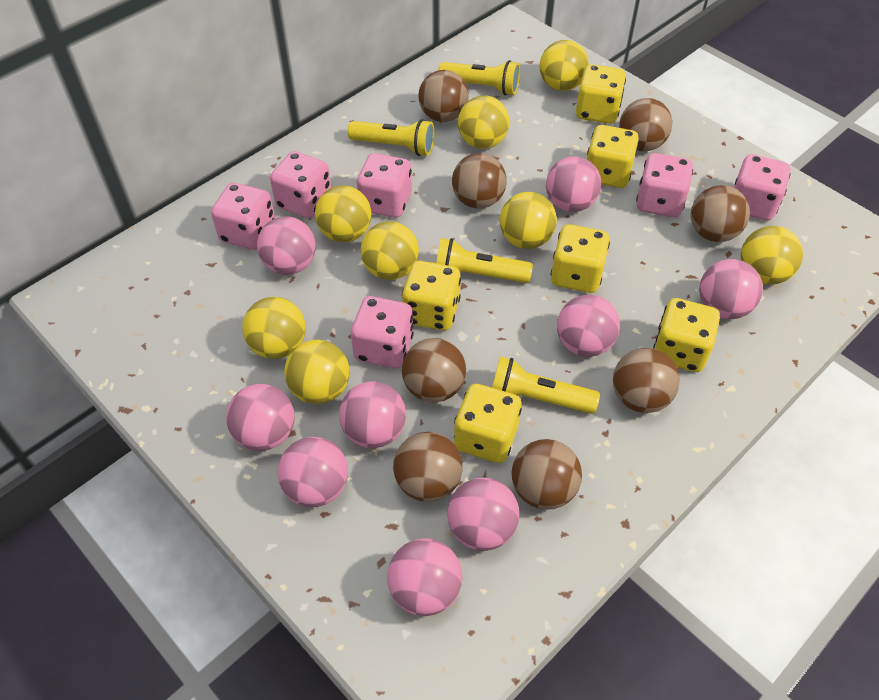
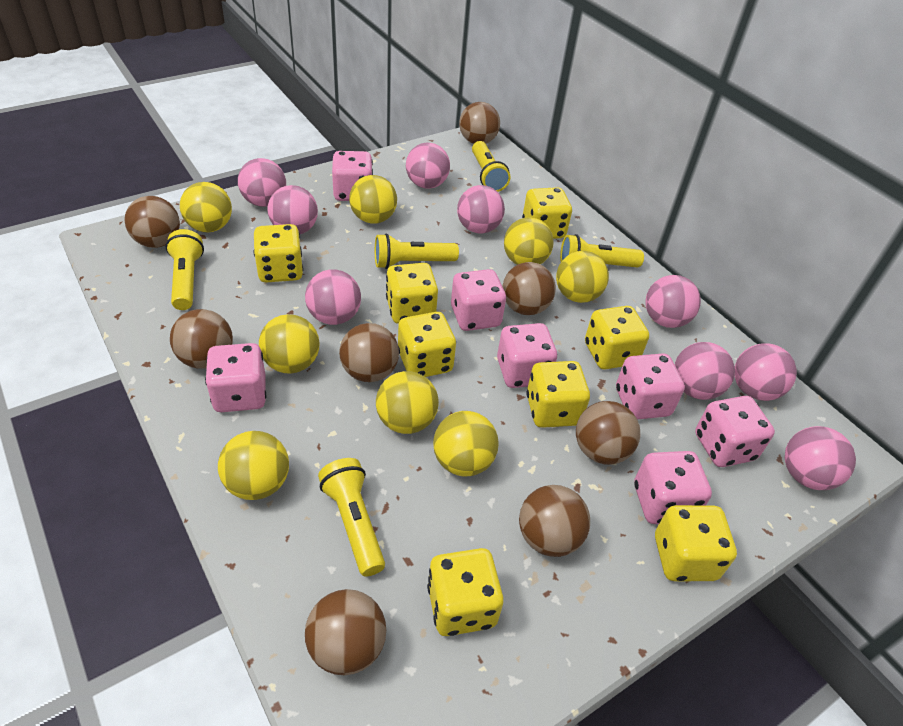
pink dice: 6 -> 7
yellow dice: 6 -> 8
yellow flashlight: 4 -> 5

